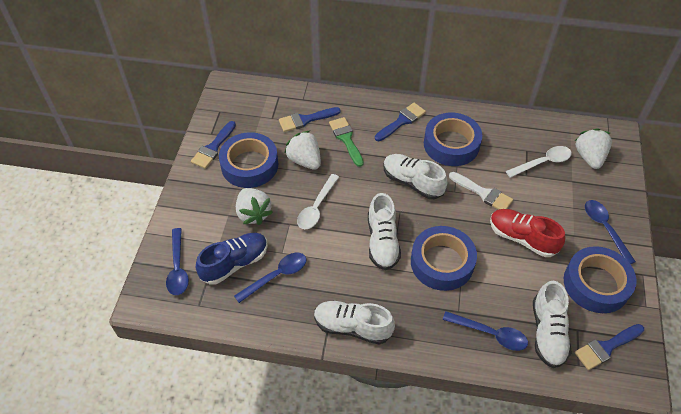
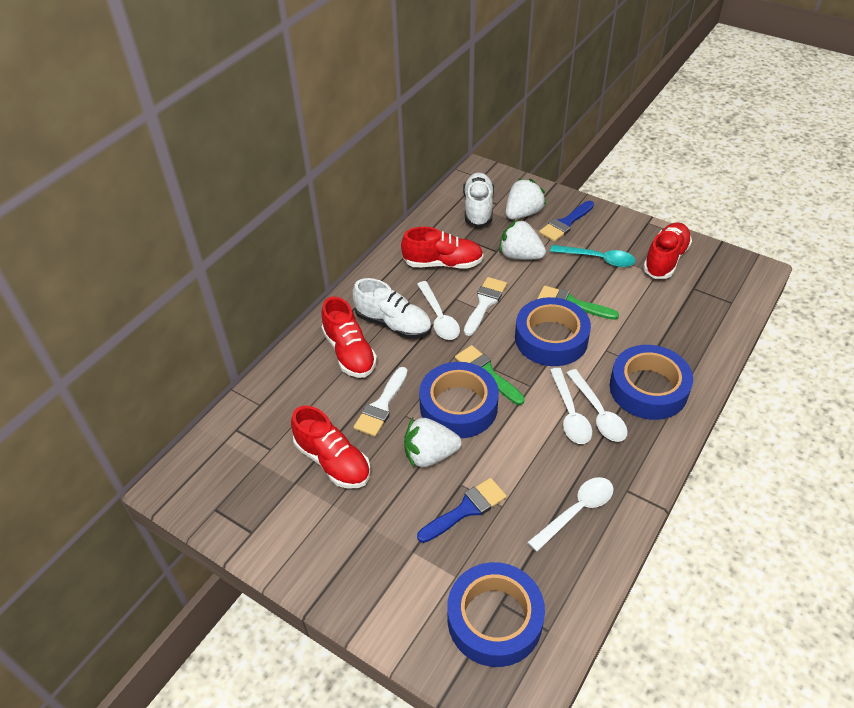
blue brush: 4 -> 2
blue shoe: 1 -> 0
blue spoon: 4 -> 0
green brush: 1 -> 2
red shoe: 1 -> 4
turquoise spoon: 0 -> 1
white brush: 1 -> 2
white shoe: 4 -> 2
white spoon: 2 -> 4

